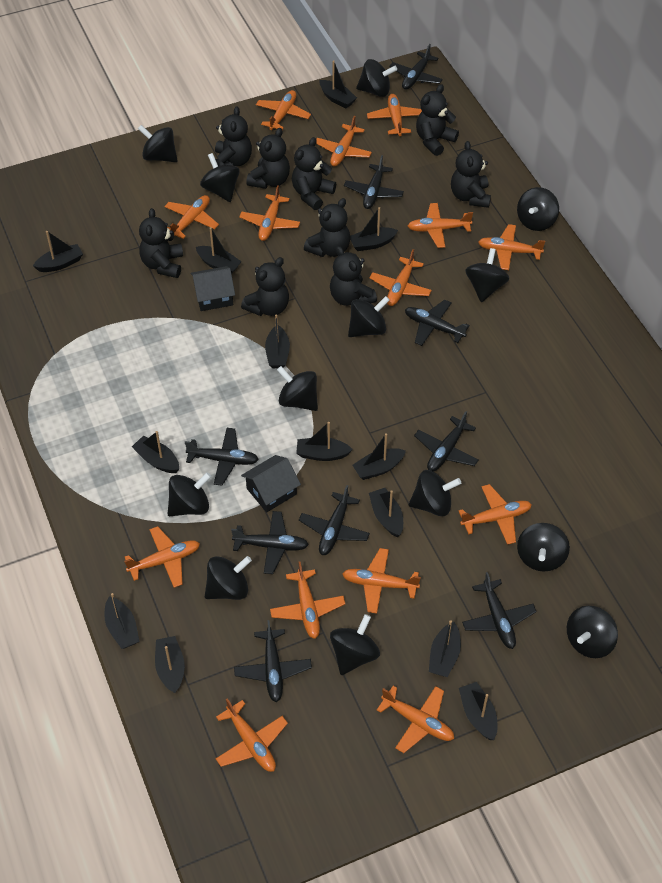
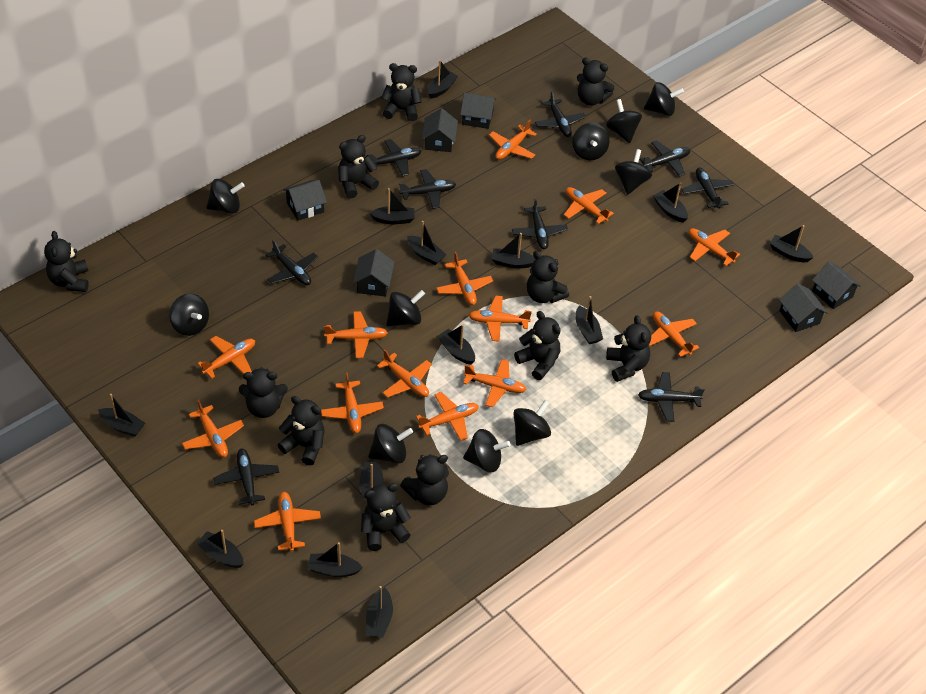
black house: 2 -> 6
black spinning top: 13 -> 10
black teddy bear: 9 -> 11

